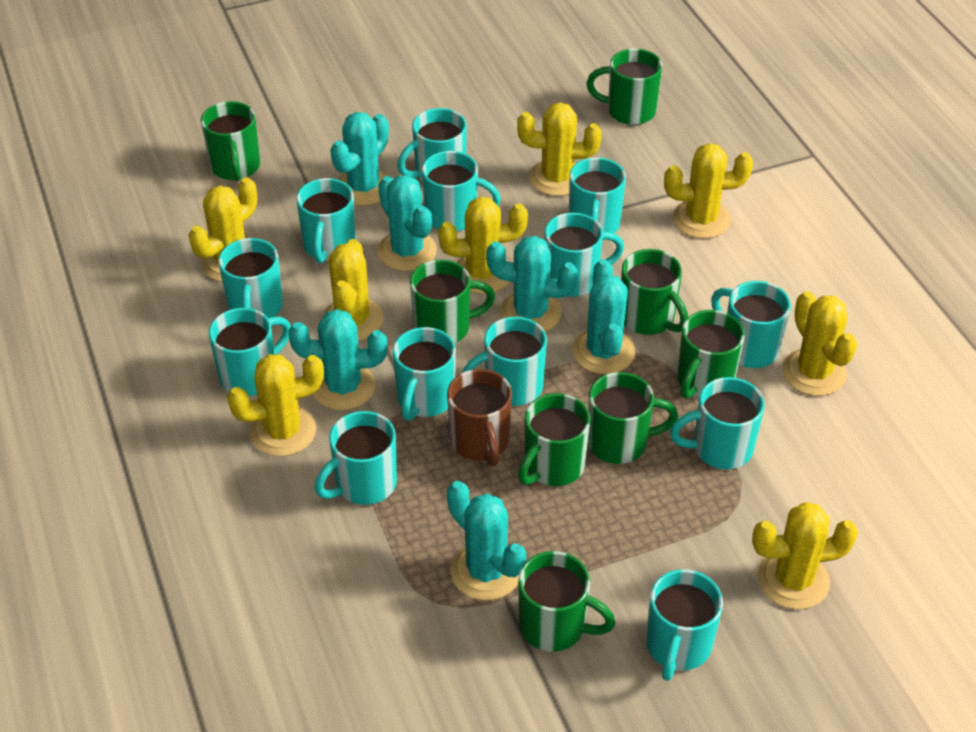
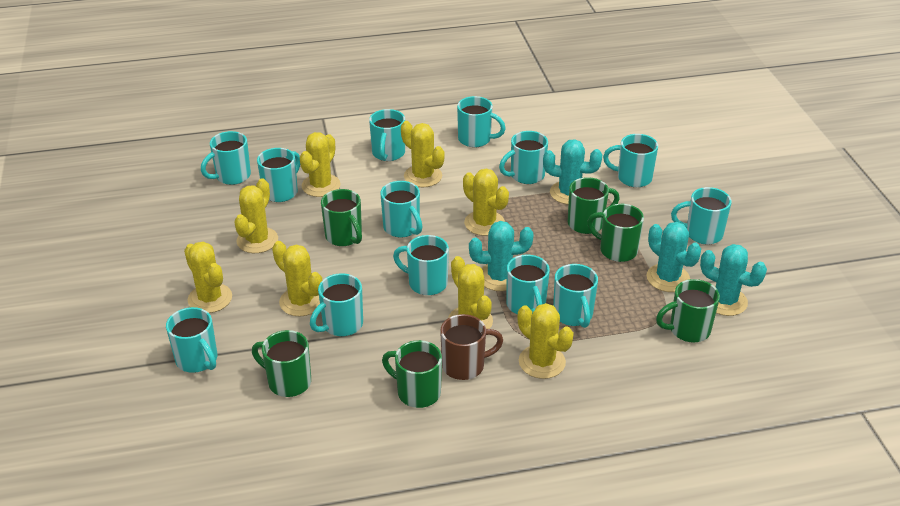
green mug: 8 -> 6
turquoise cactus: 6 -> 4

